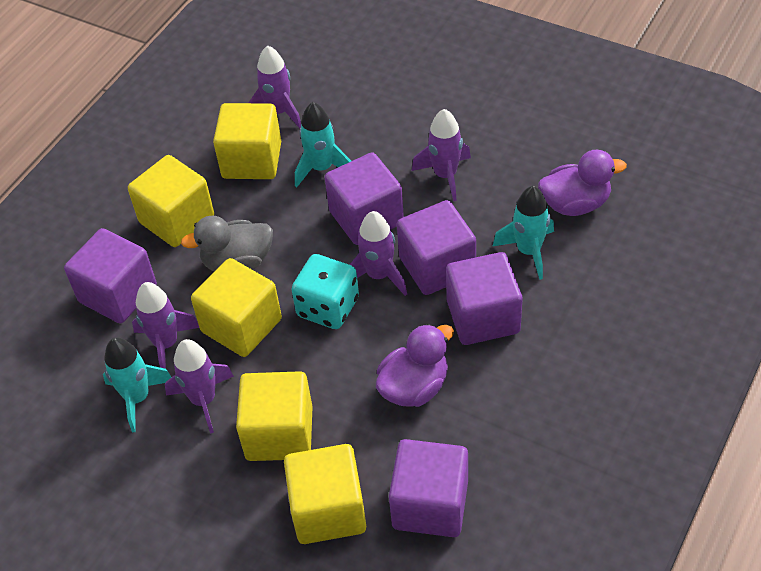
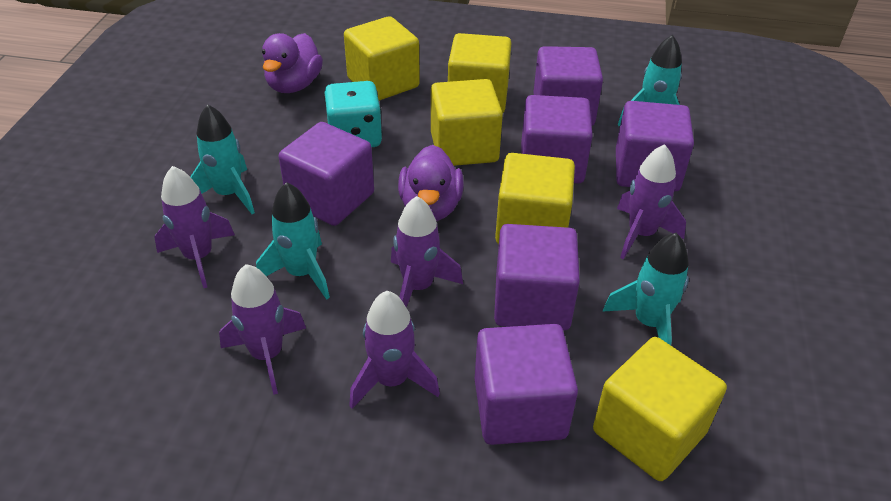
grey duck: 1 -> 0
purple cube: 5 -> 6
turquoise rocket: 3 -> 4

